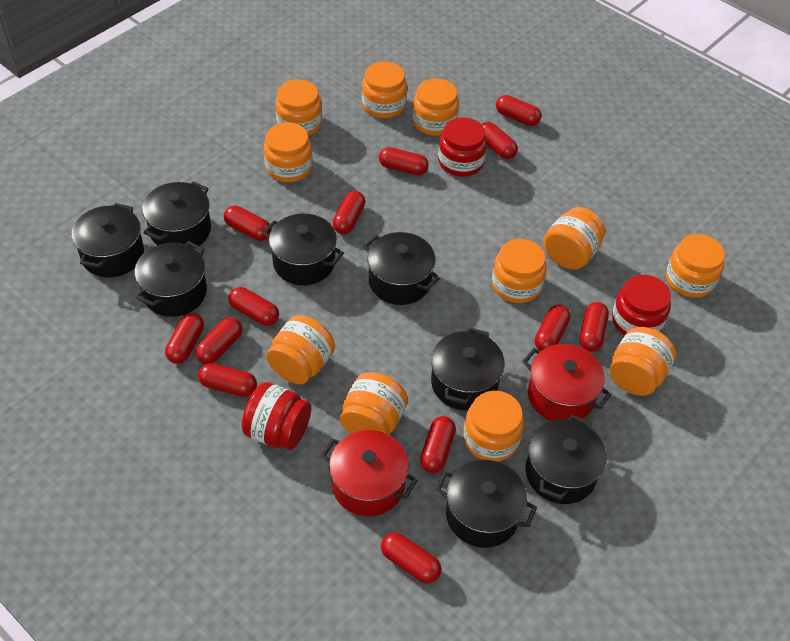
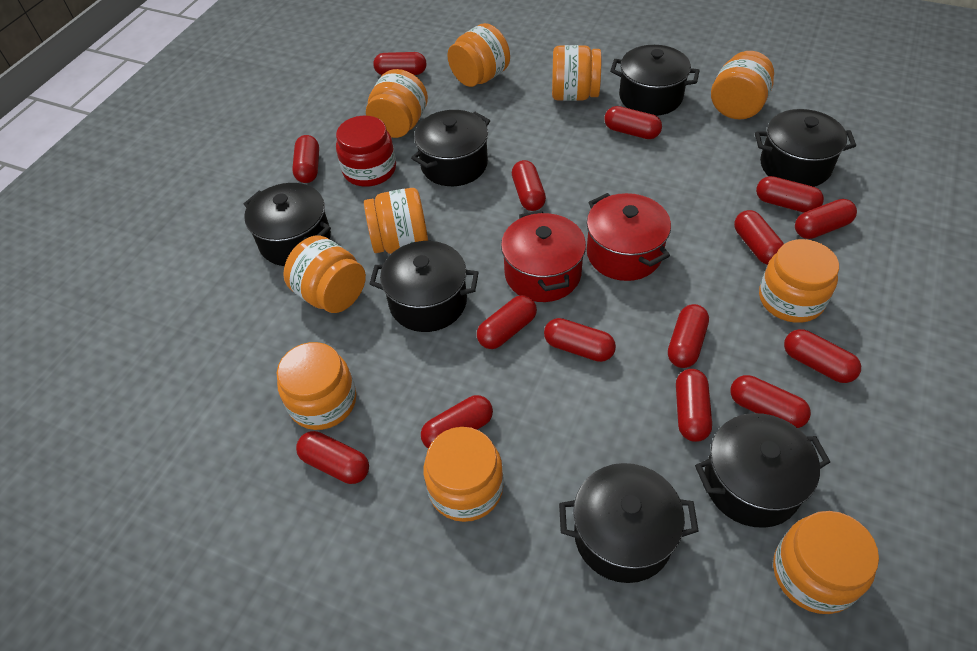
black pot: 8 -> 7
orange jar: 11 -> 10
red capsule: 13 -> 15
red jar: 3 -> 1

